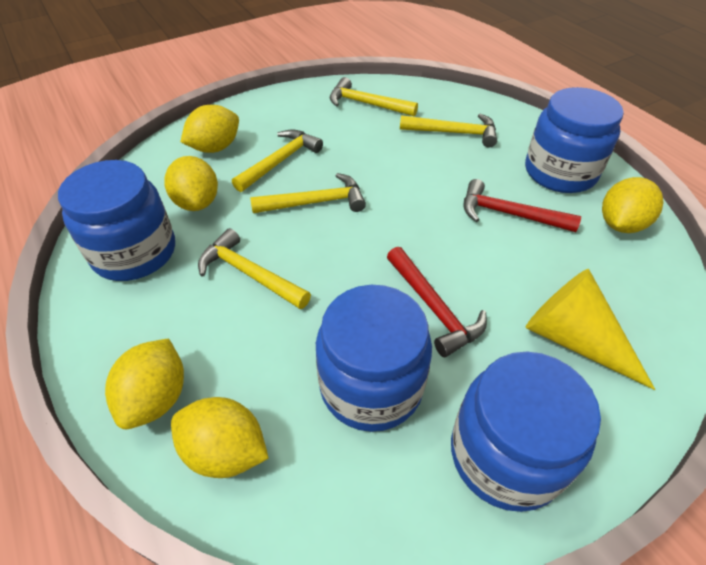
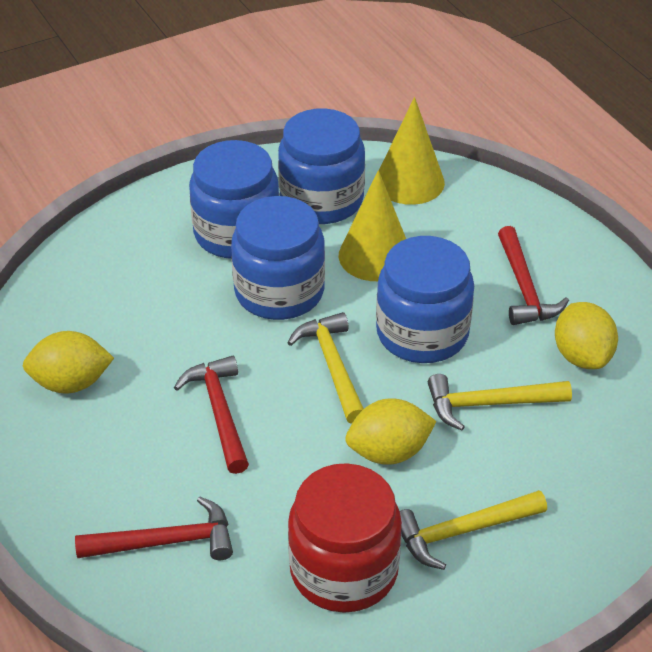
red hammer: 2 -> 3
red jar: 0 -> 1
yellow cone: 1 -> 2
yellow hammer: 5 -> 3
yellow lemon: 5 -> 3

